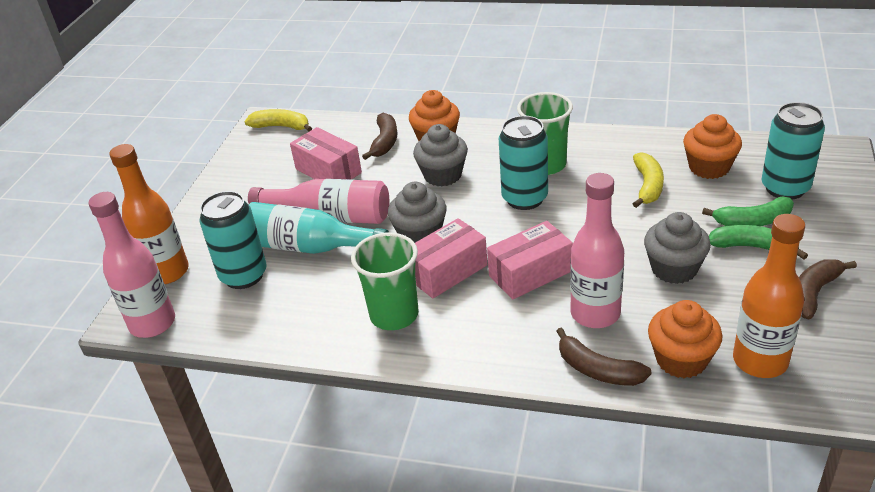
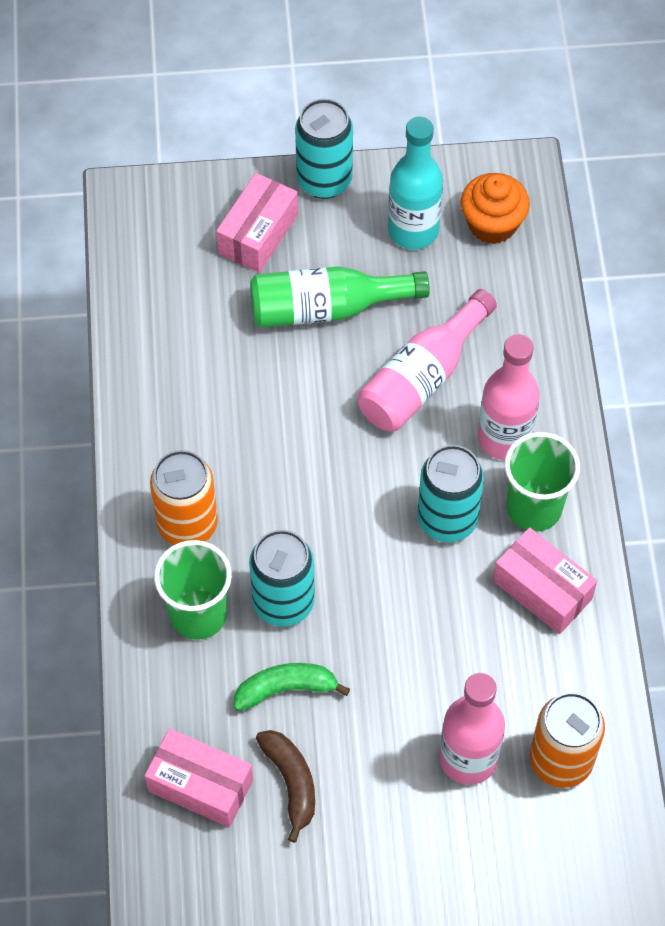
brown banana: 3 -> 1
green banana: 2 -> 1
green bottle: 0 -> 1
grey cupcake: 3 -> 0
orange bottle: 2 -> 0
orange can: 0 -> 2
orange cupcake: 3 -> 1
yellow banana: 2 -> 0

